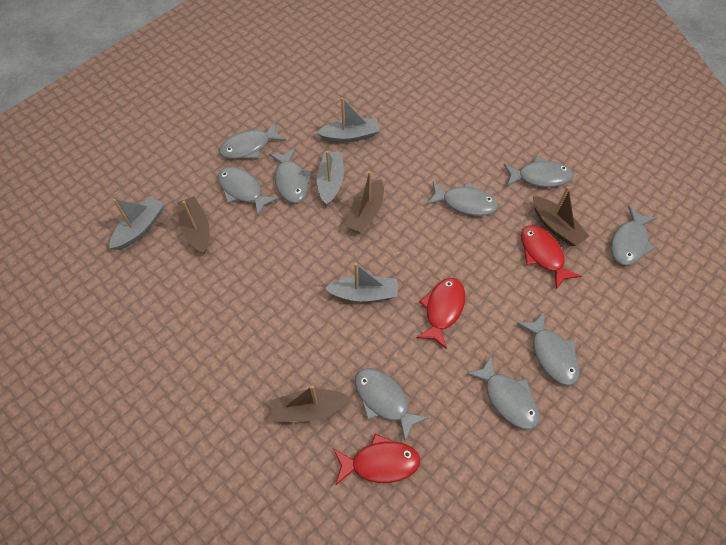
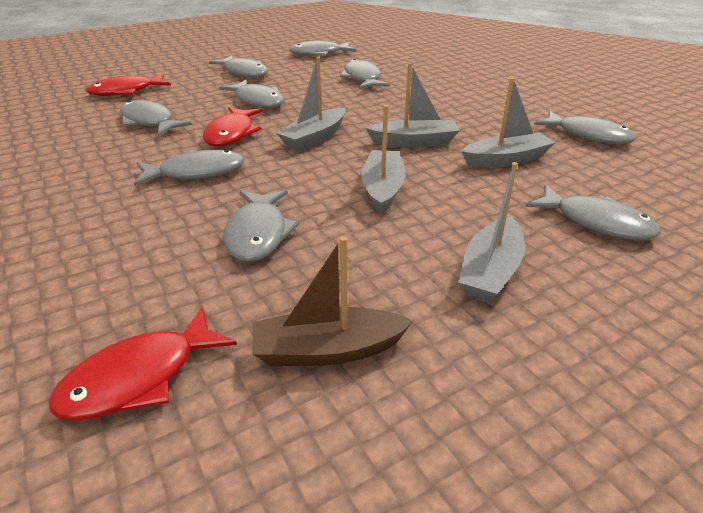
brown boat: 4 -> 1
grey boat: 4 -> 5

